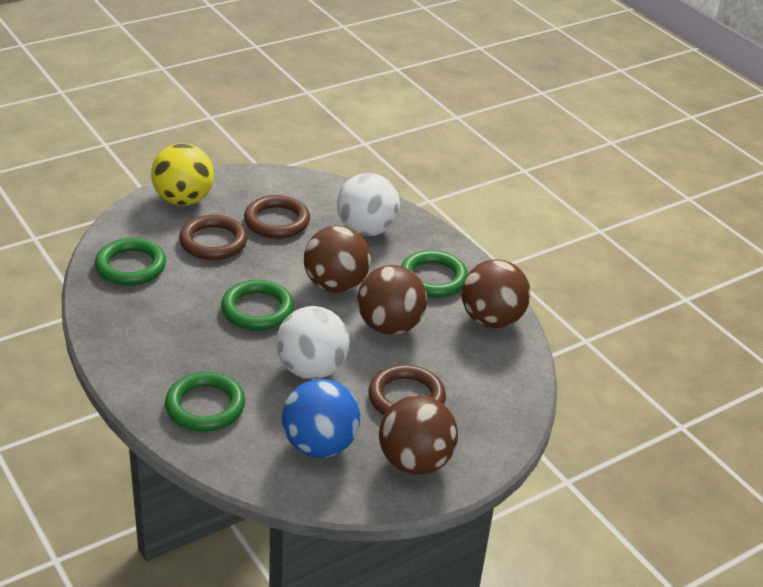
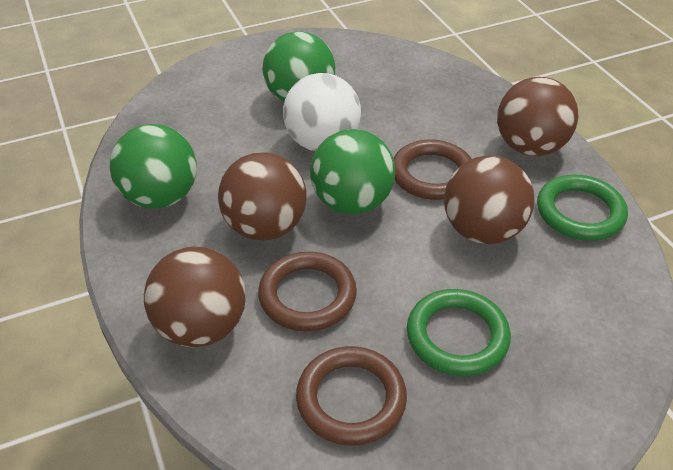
blue ball: 1 -> 0
green ball: 0 -> 3
green ring: 4 -> 2
white ball: 2 -> 1
yellow ball: 1 -> 0

